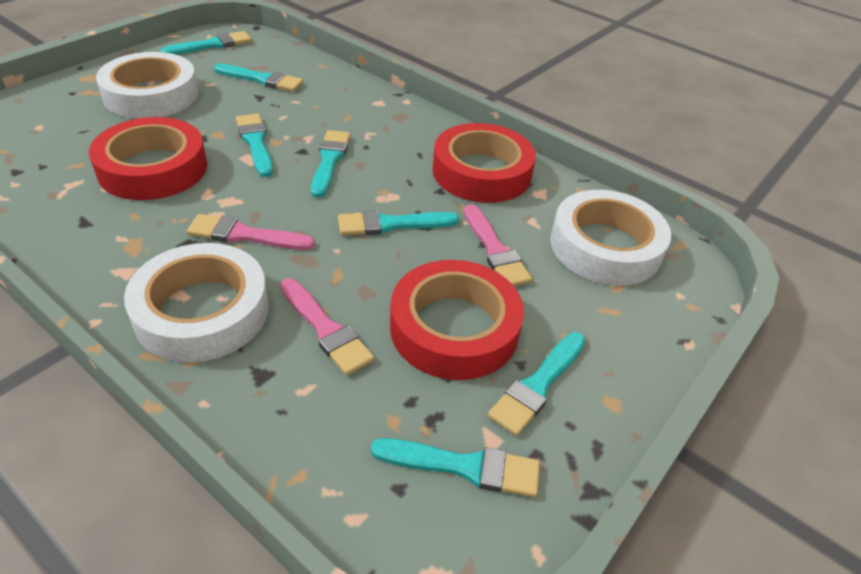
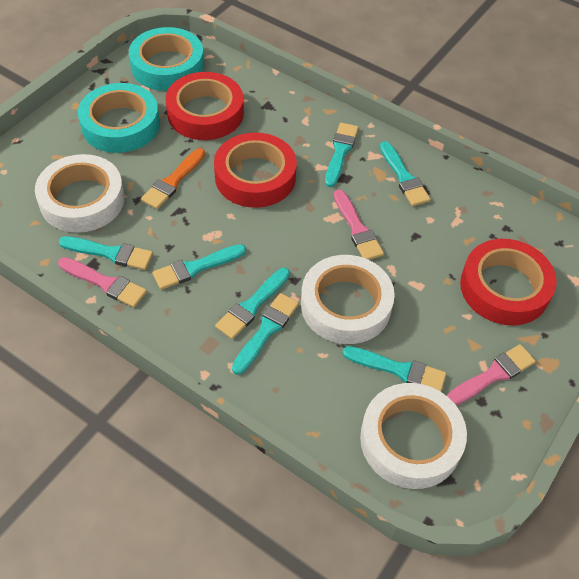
orange brush: 0 -> 1
turquoise tape: 0 -> 2

